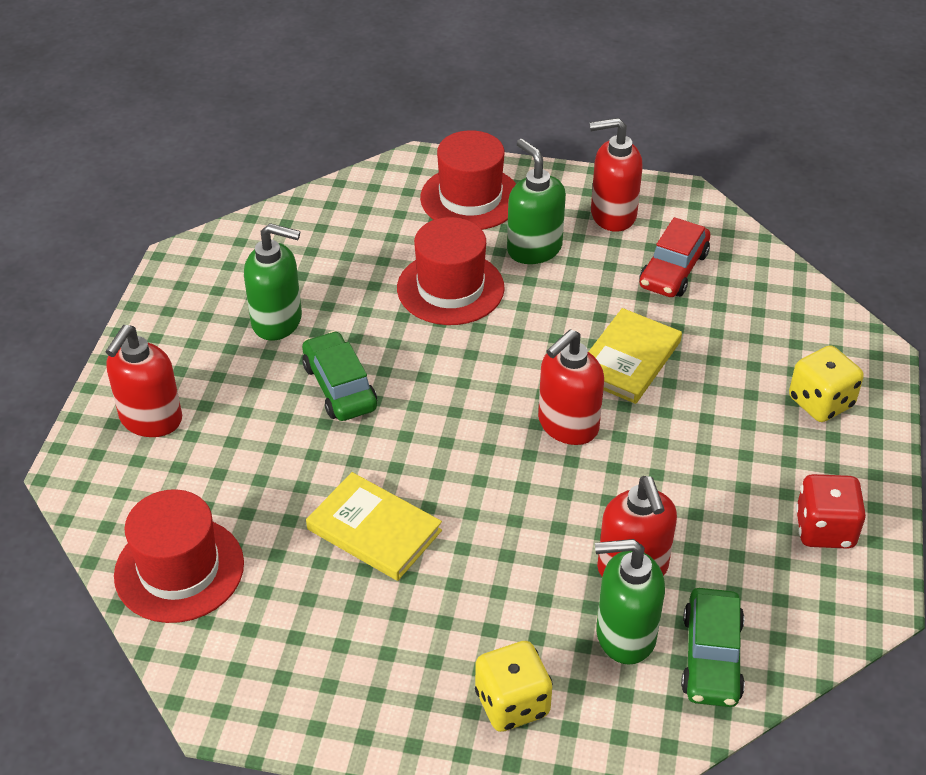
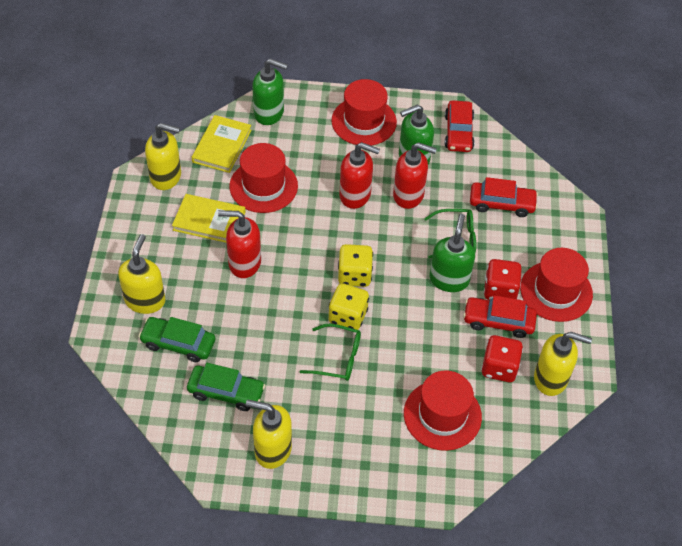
green glasses: 0 -> 2
red car: 1 -> 3
red dice: 1 -> 2
red hat: 3 -> 4
red soap dispenser: 4 -> 3
yellow soap dispenser: 0 -> 4

